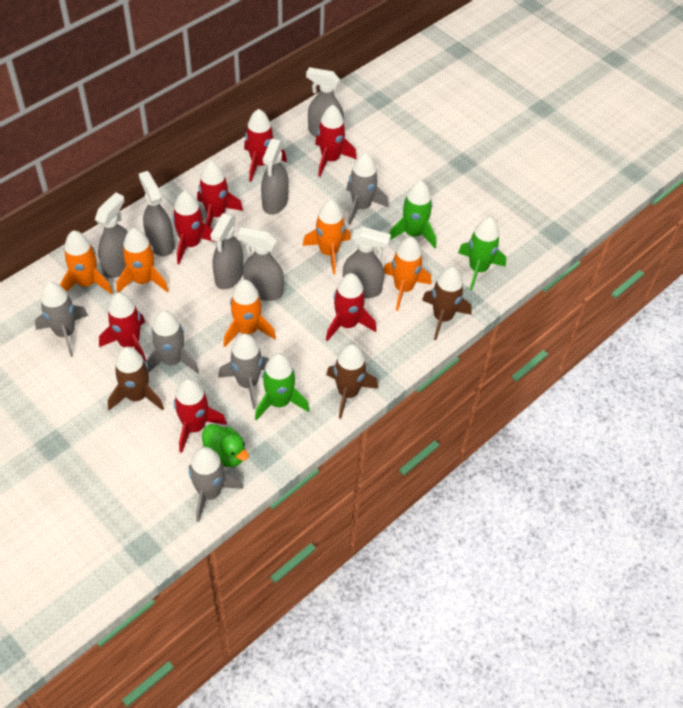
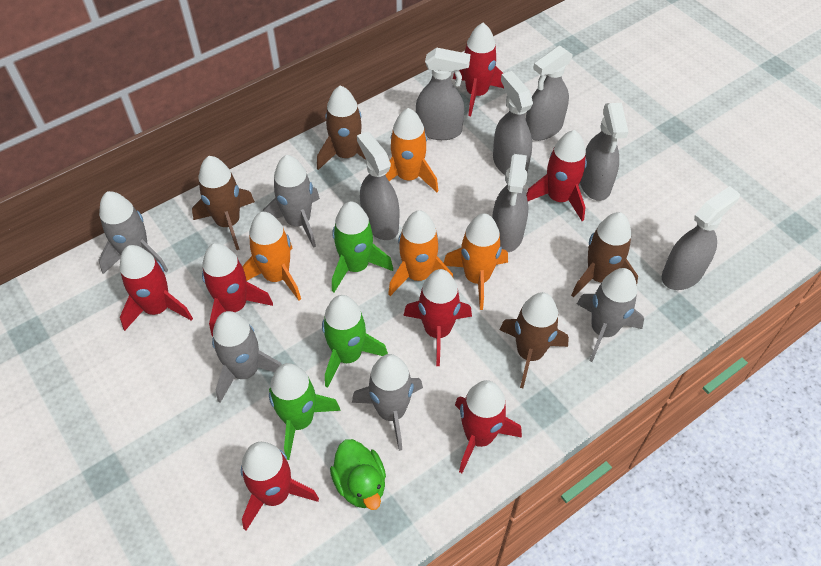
brown rocket: 3 -> 4
orange rocket: 5 -> 4

